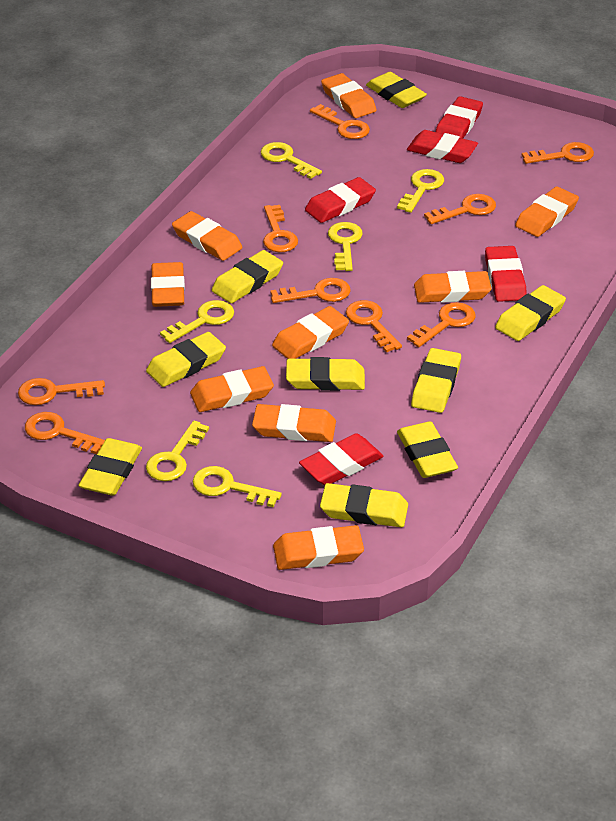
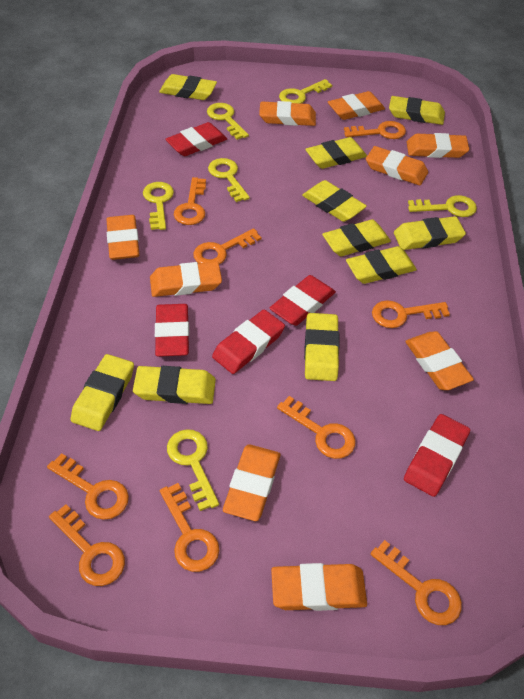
yellow eraser: 9 -> 10

